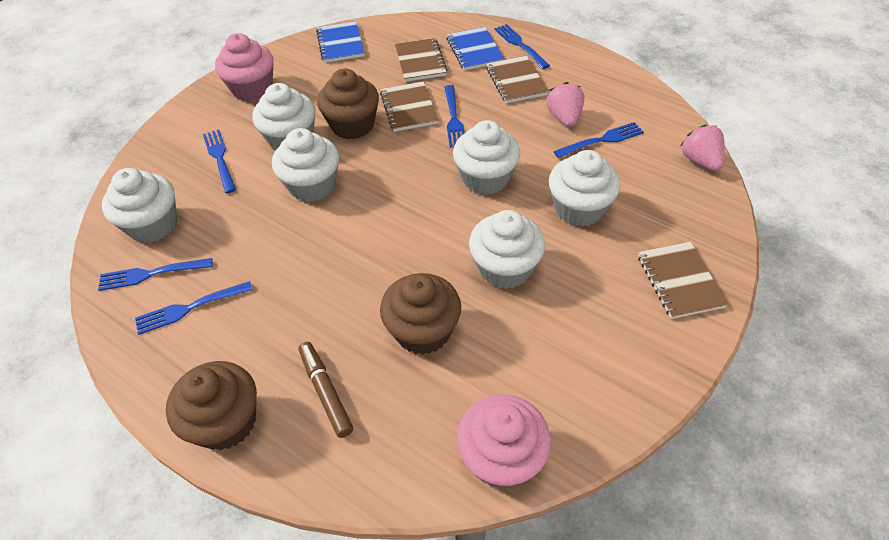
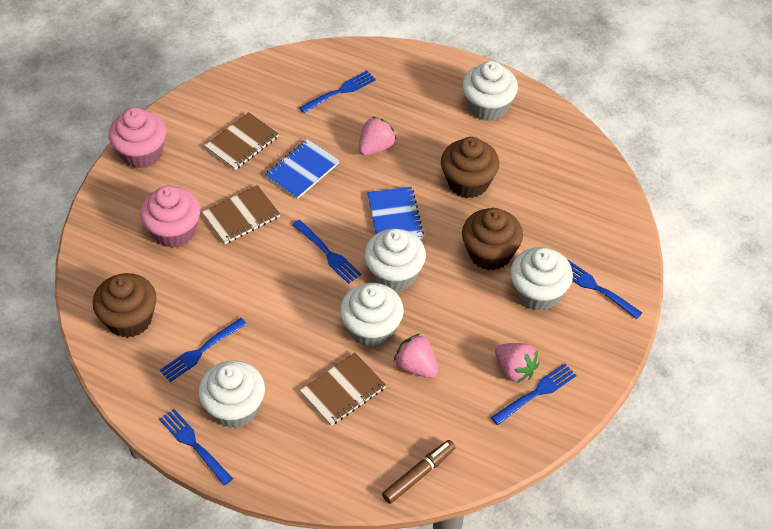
brown notebook: 4 -> 3
pink strawberry: 2 -> 3
white cupcake: 6 -> 5

